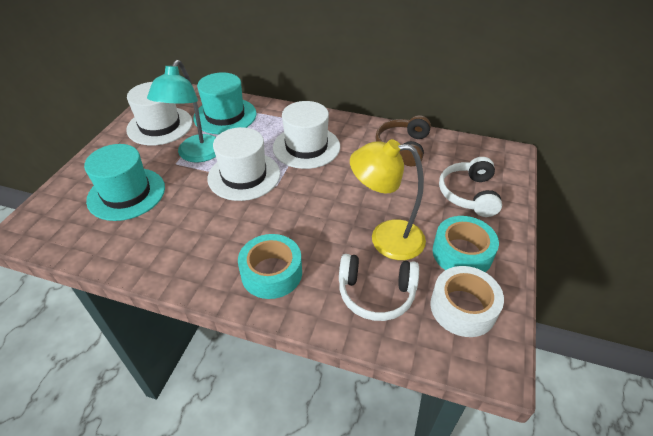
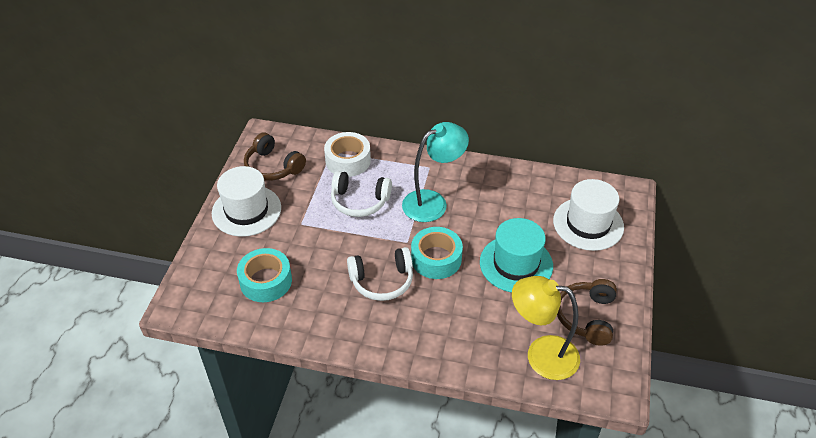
brown headphones: 1 -> 2
turquoise hat: 2 -> 1
white hat: 3 -> 2

